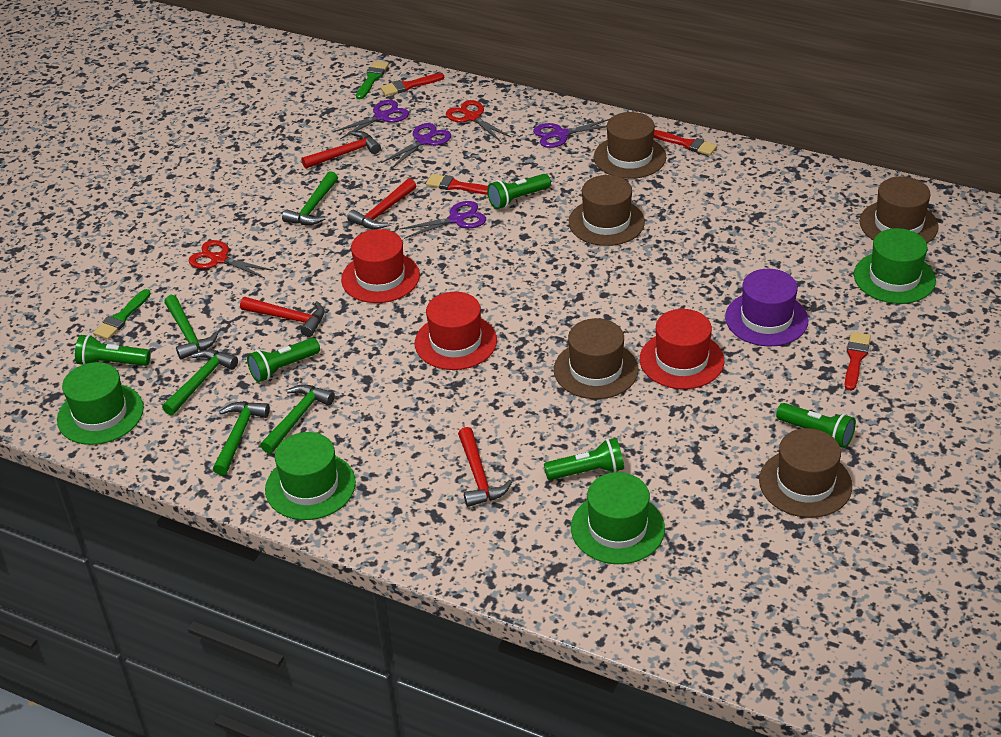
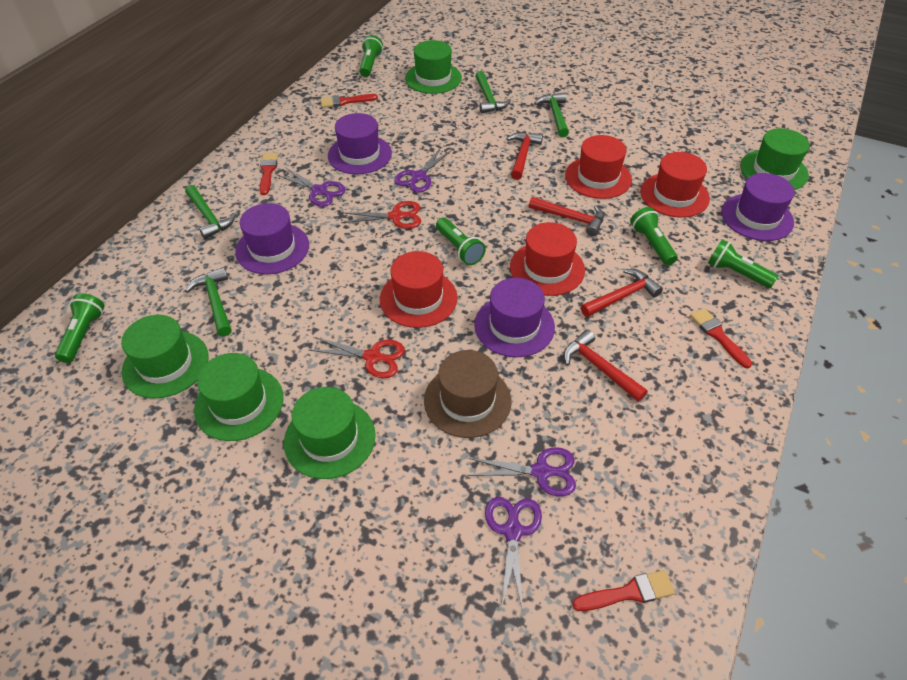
brown hat: 5 -> 1
green brush: 2 -> 0
green hammer: 5 -> 4
green hat: 4 -> 5
purple hat: 1 -> 4
red hat: 3 -> 4

